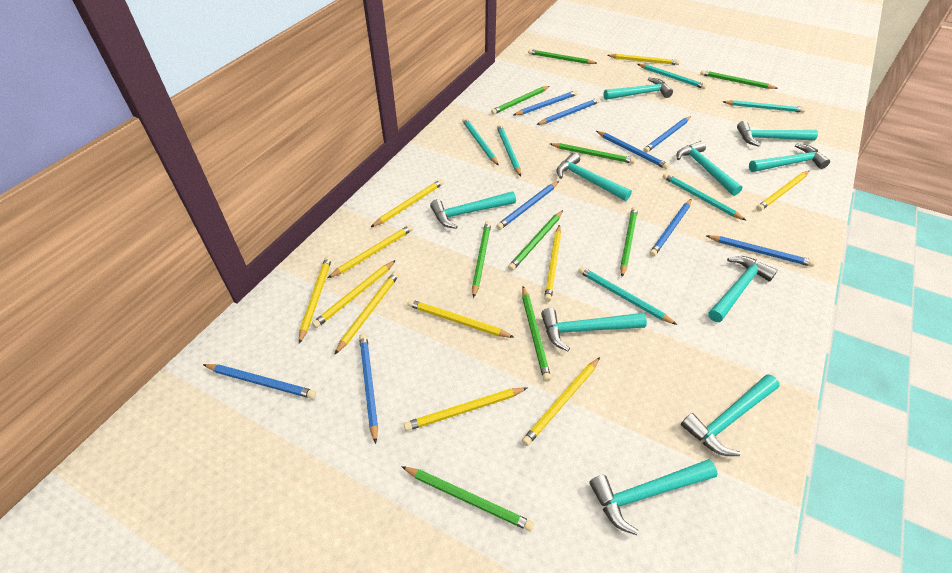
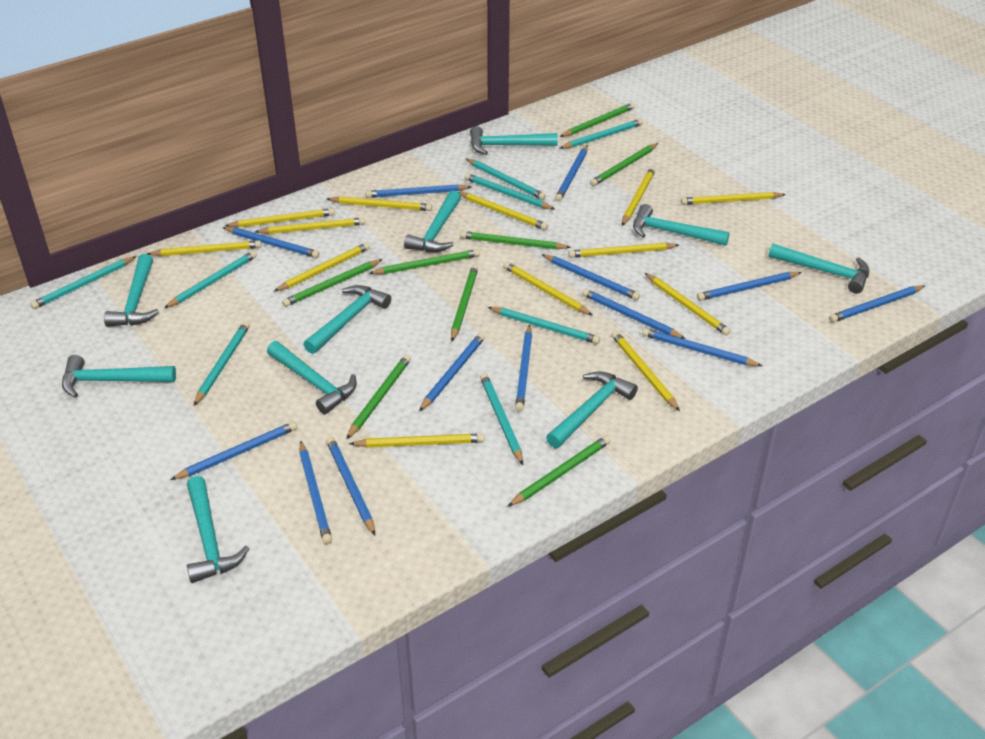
blue pencil: 9 -> 13
green pencil: 9 -> 8
turquoise pencil: 6 -> 8
yellow pencil: 11 -> 13

